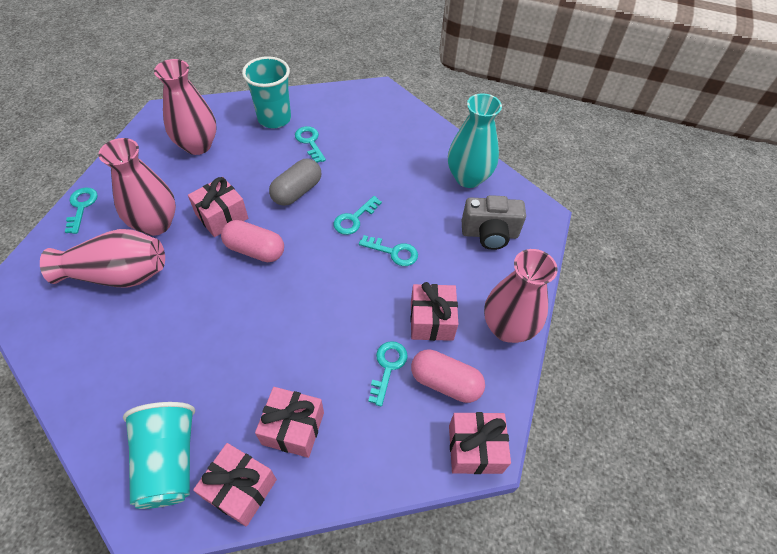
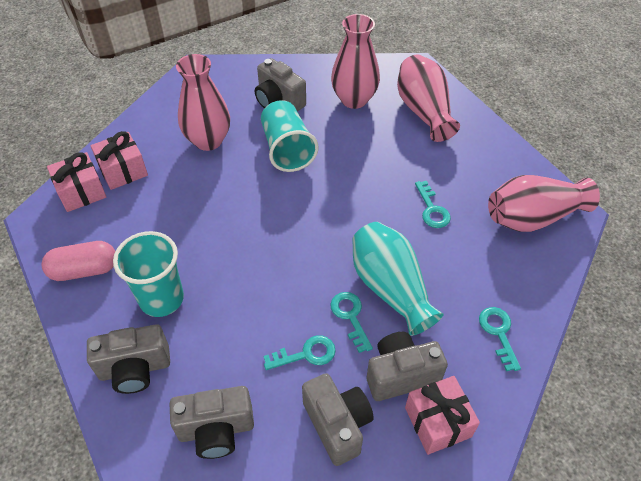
grey camera: 1 -> 5
grey capsule: 1 -> 0
pink capsule: 2 -> 1
pink gift: 5 -> 3
turquoise key: 5 -> 4

